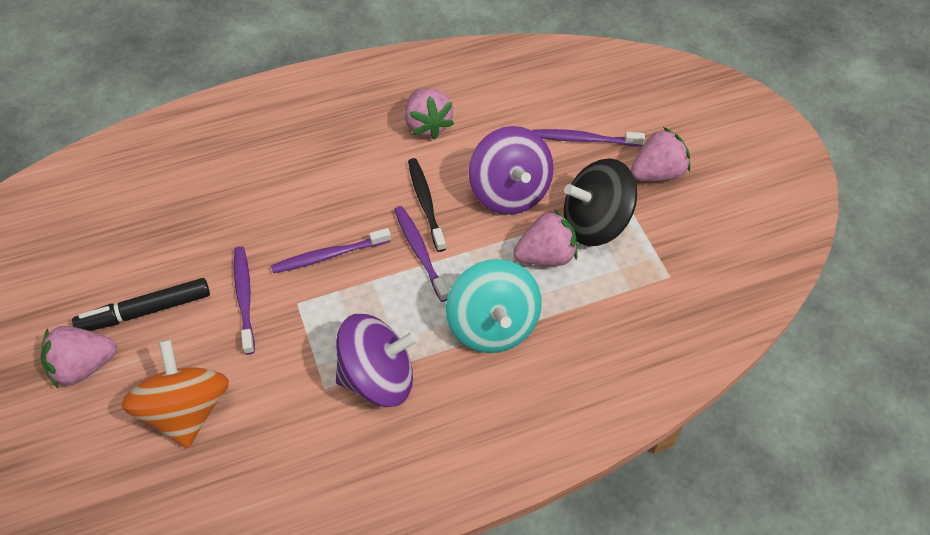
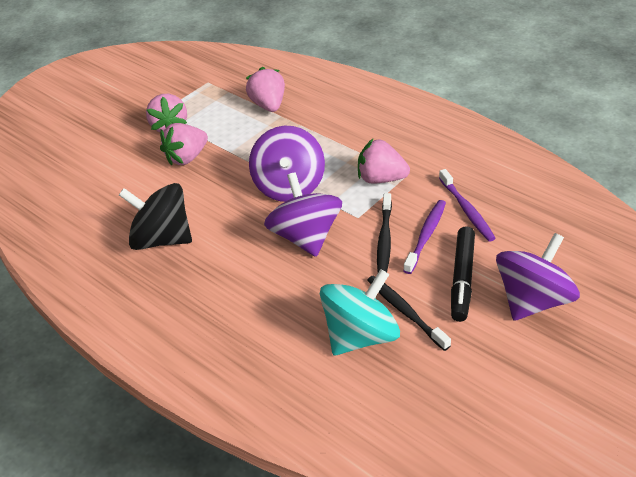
black toothbrush: 1 -> 2
orange spinning top: 1 -> 0
purple spinning top: 2 -> 3
purple toothbrush: 4 -> 2

